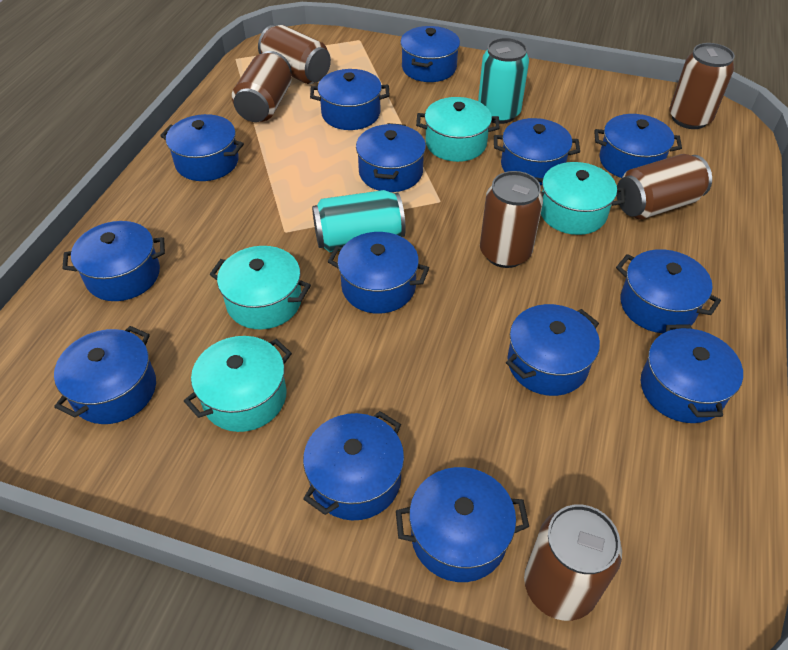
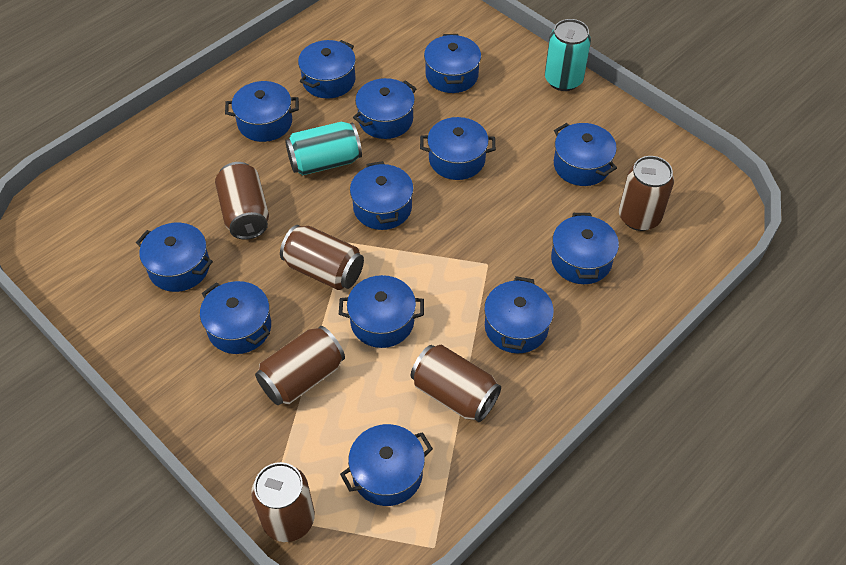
blue pot: 14 -> 13
turquoise pot: 4 -> 0

